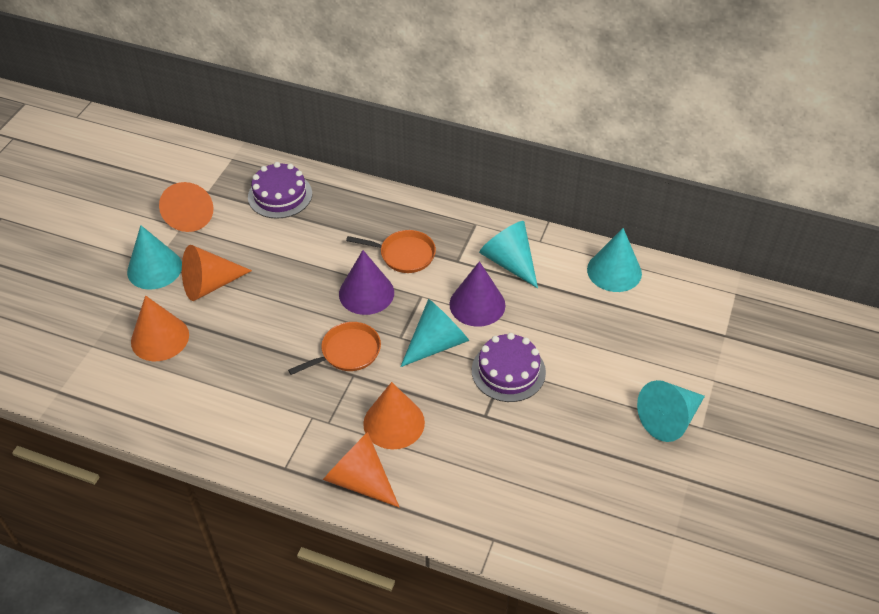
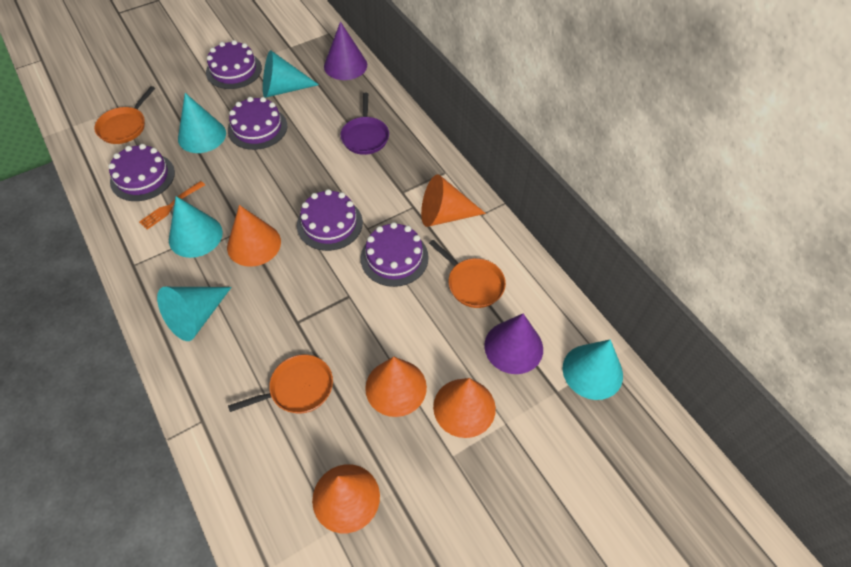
orange fork: 0 -> 1
orange pan: 2 -> 3
purple cake: 2 -> 5
purple pan: 0 -> 1

